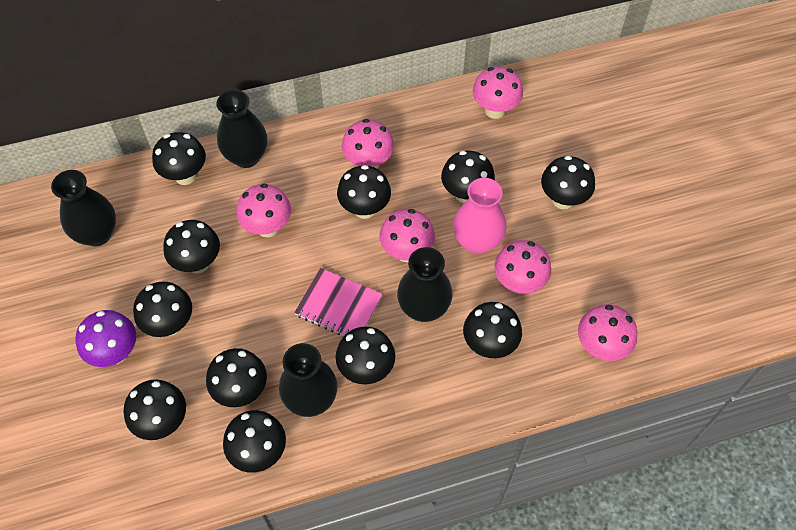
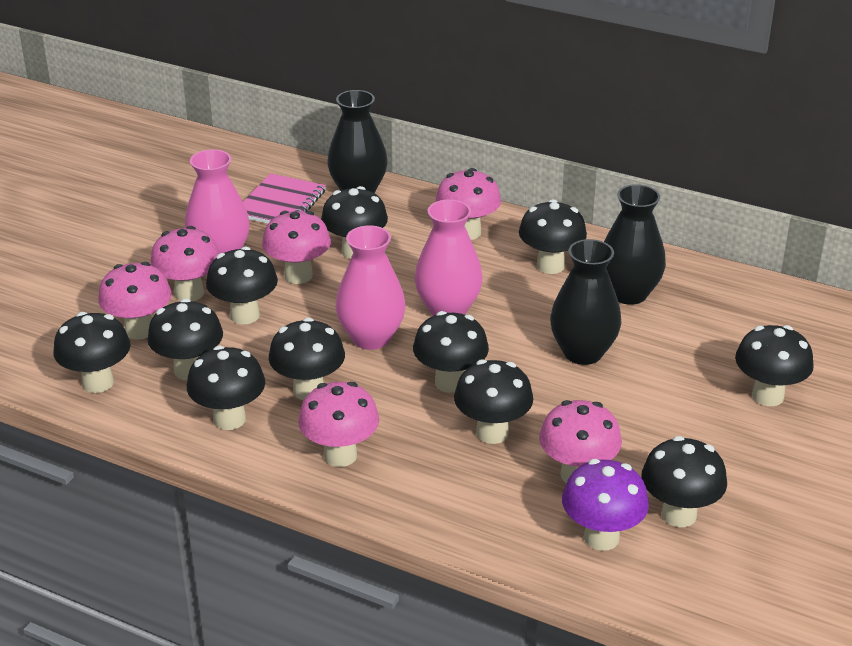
black vase: 4 -> 3
pink vase: 1 -> 3

